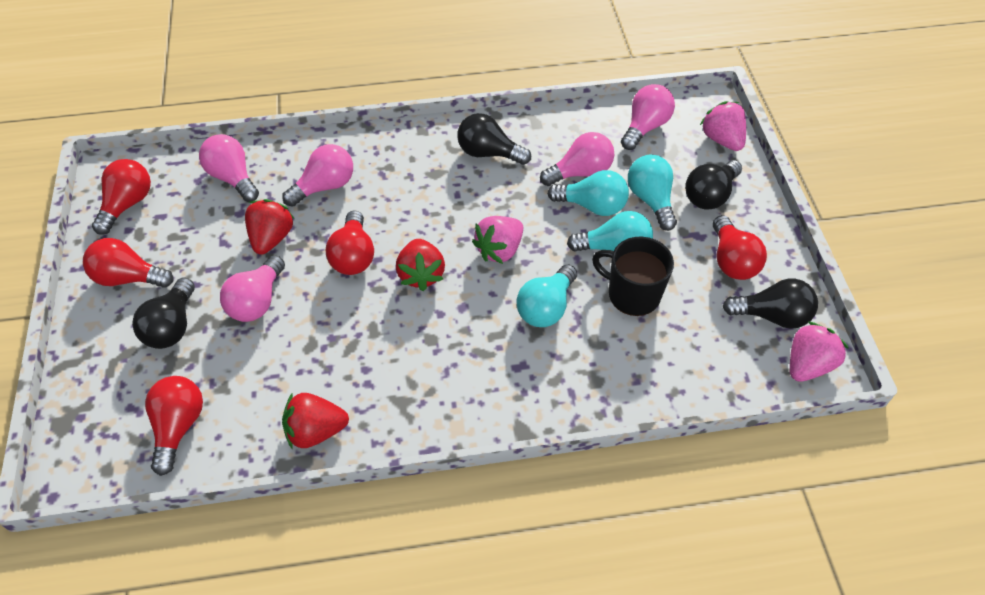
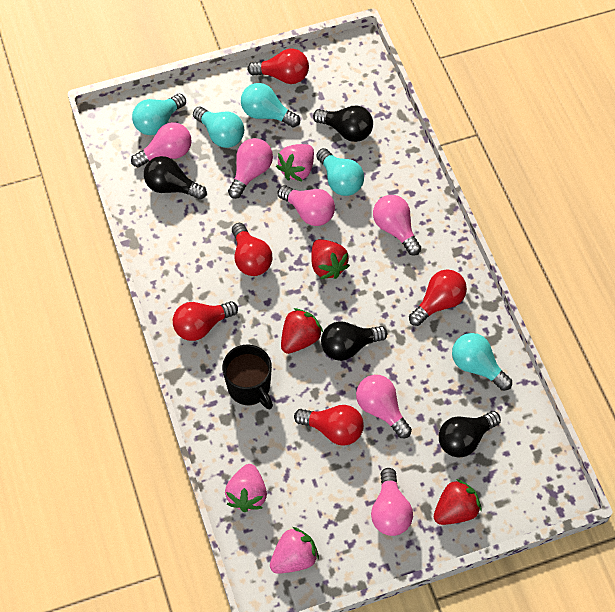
pink light bulb: 5 -> 6
turquoise light bulb: 4 -> 5

